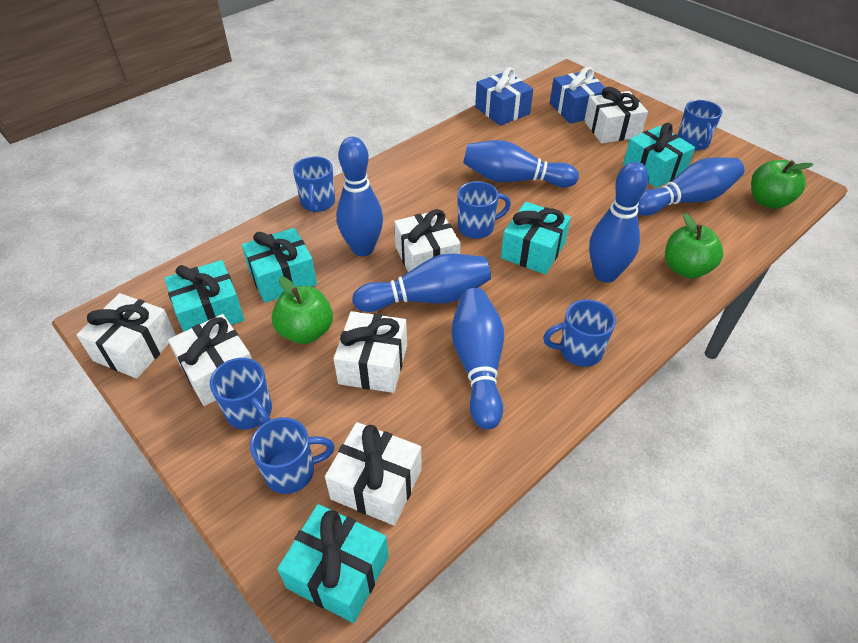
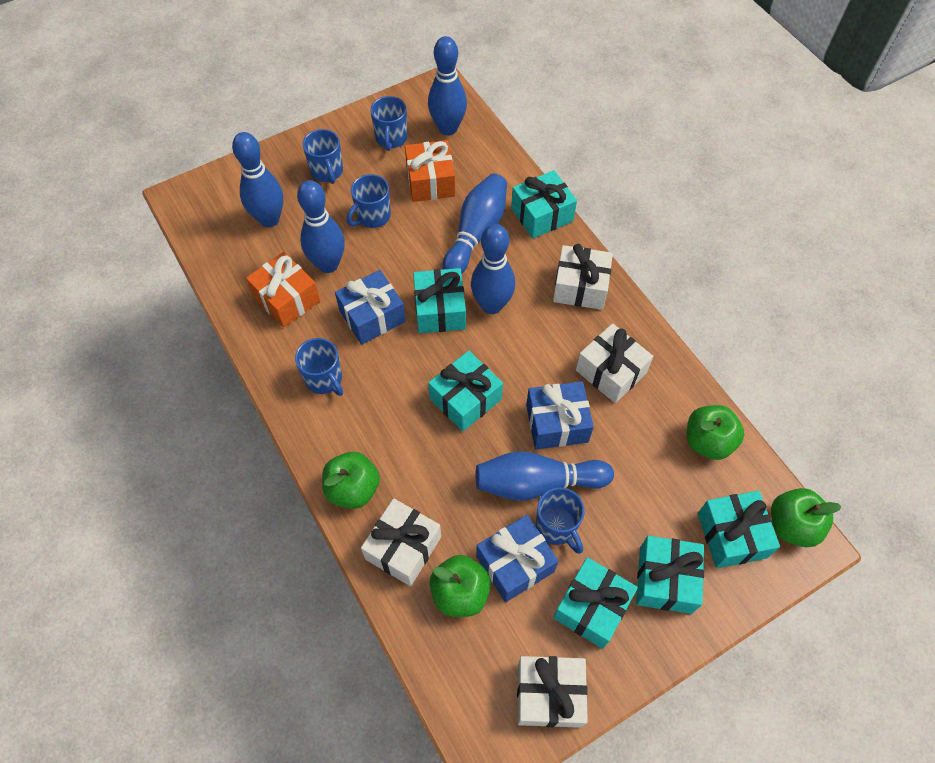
blue gift: 2 -> 3
blue mug: 6 -> 5
green apple: 3 -> 4
orange gift: 0 -> 2
turquoise gift: 5 -> 6
white gift: 6 -> 4

